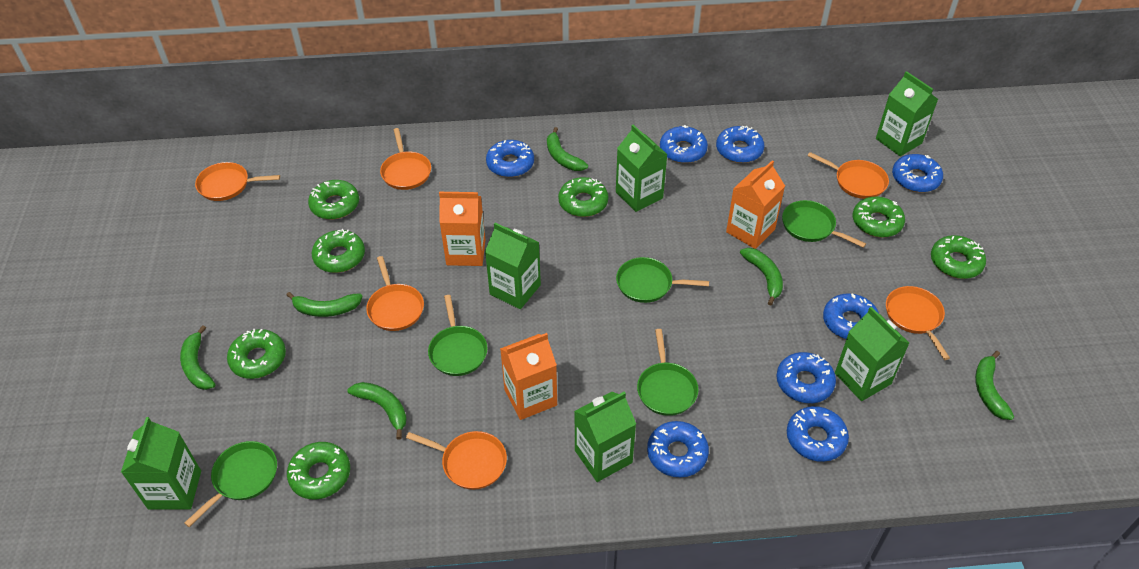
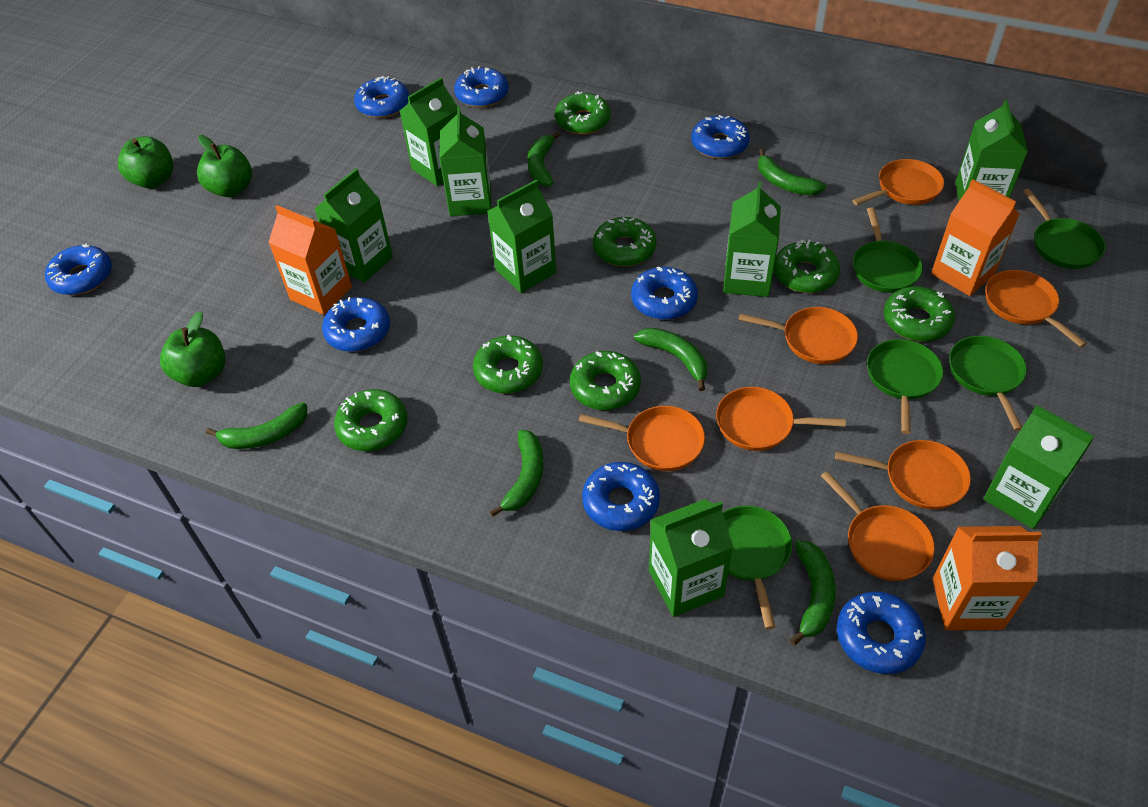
green apple: 0 -> 3
green carton: 6 -> 8
orange pan: 6 -> 7

